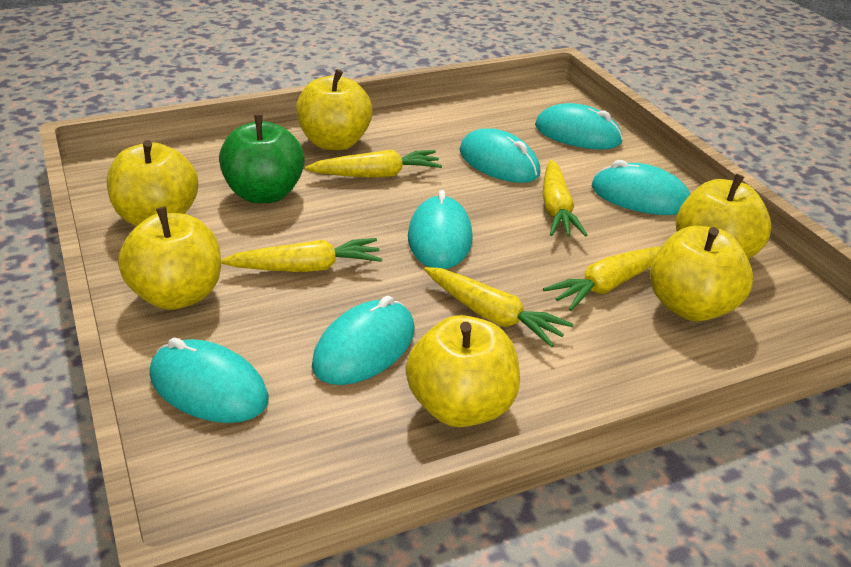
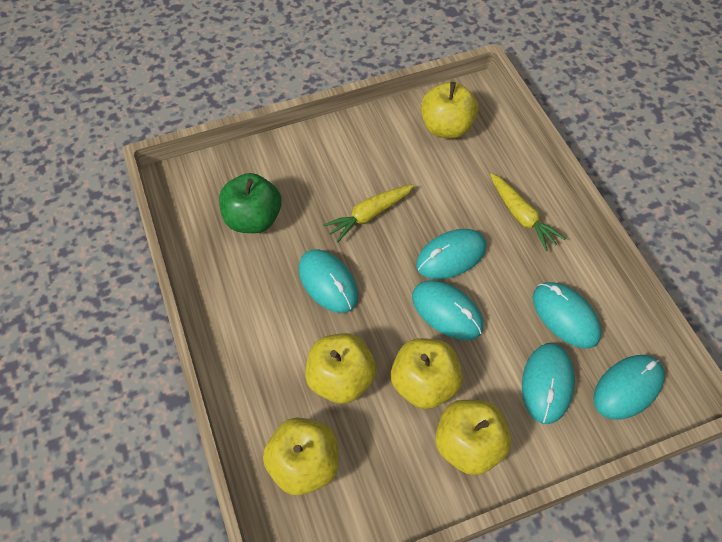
yellow apple: 6 -> 5
yellow carrot: 5 -> 2

